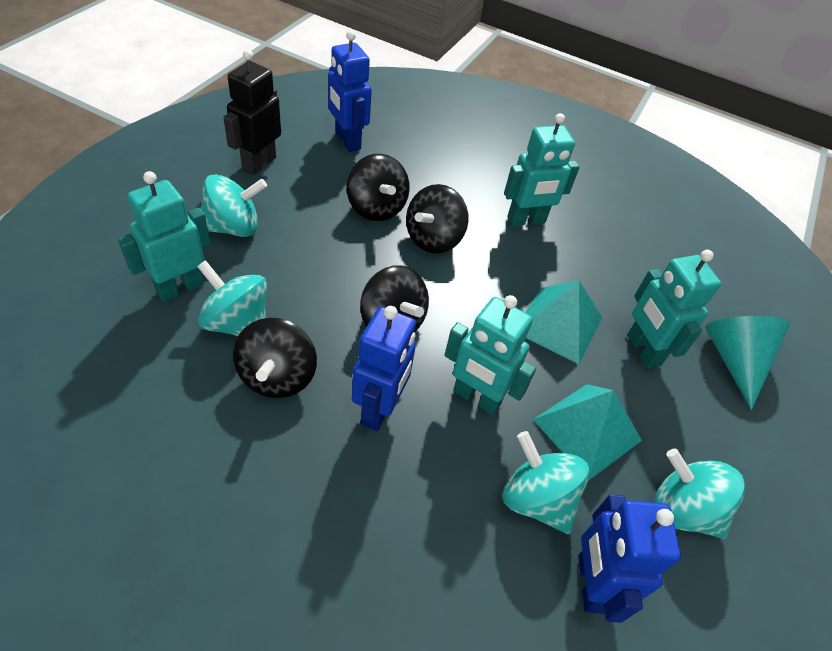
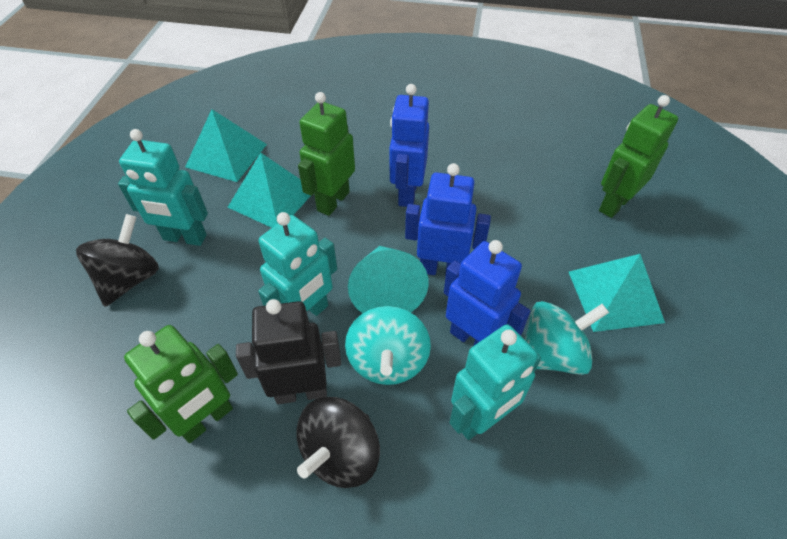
black spinning top: 4 -> 2
green robot: 0 -> 3
turquoise pyramid: 2 -> 3
turquoise robot: 4 -> 3
turquoise spinning top: 4 -> 2

